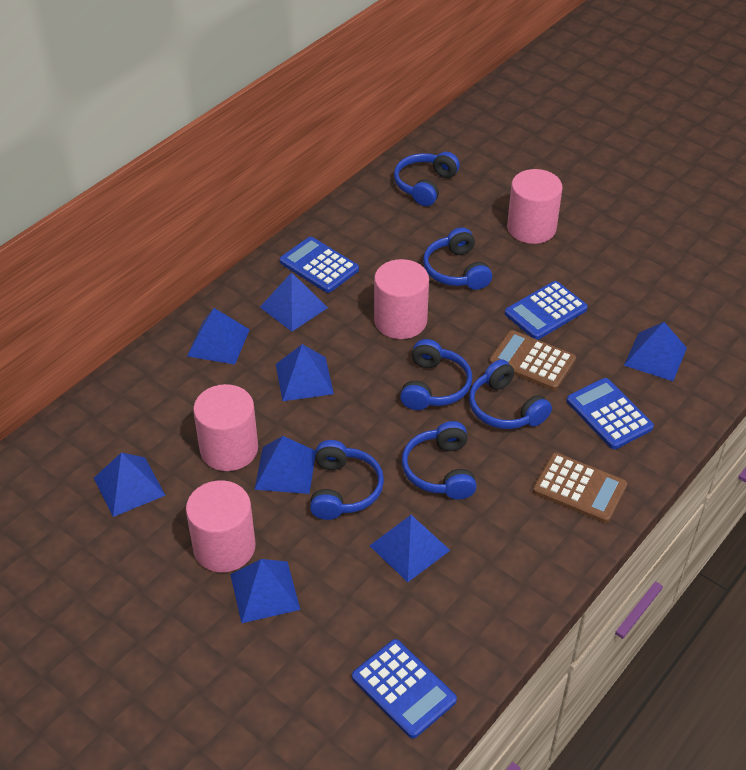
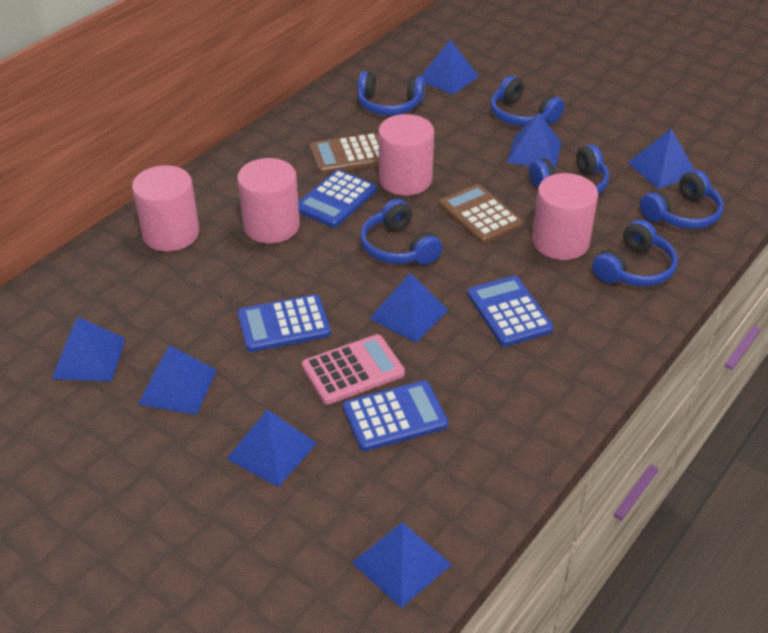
pink calculator: 0 -> 1

